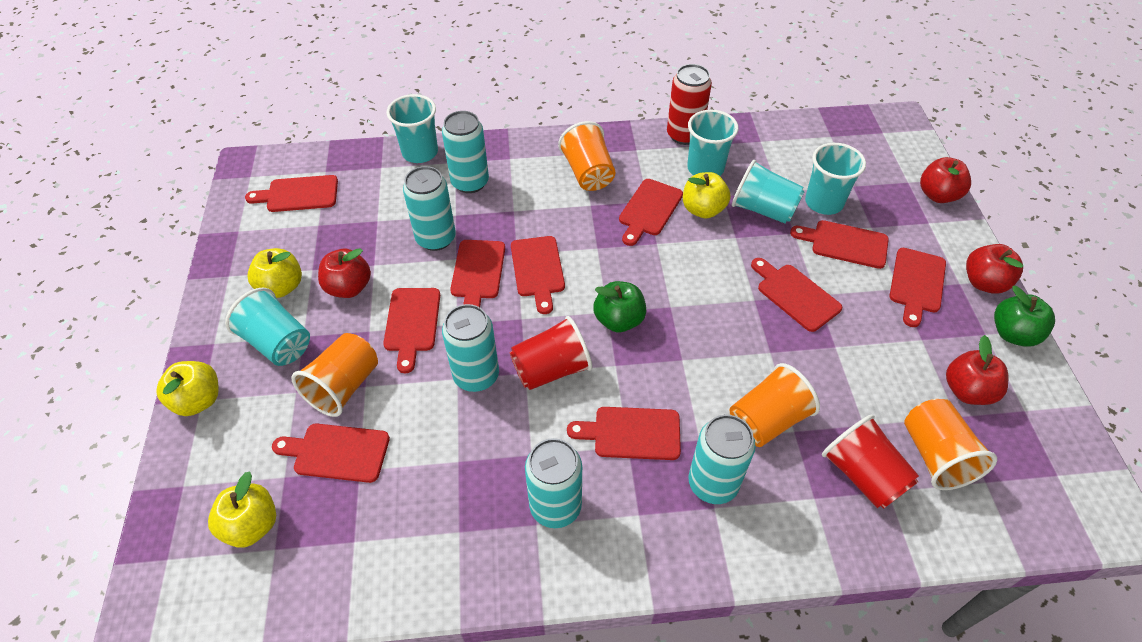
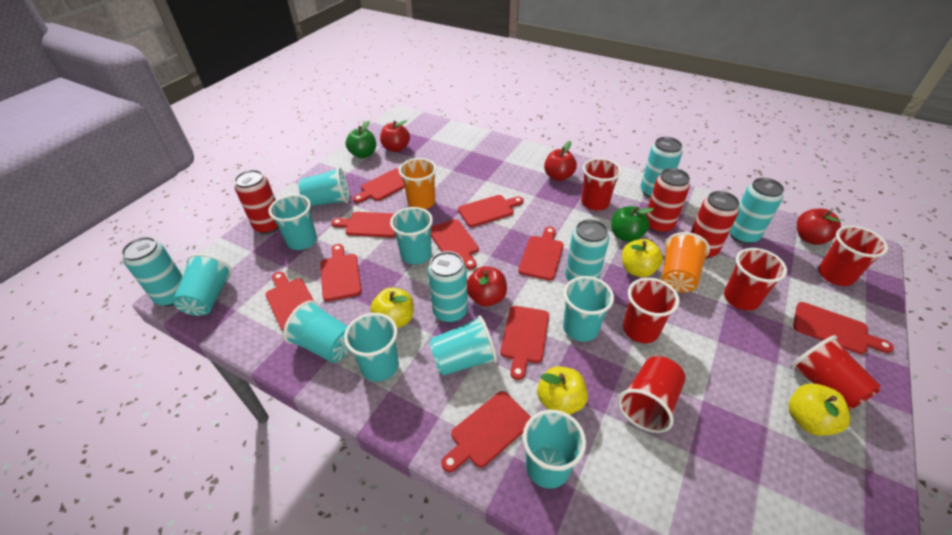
orange cup: 4 -> 2
red can: 1 -> 3
red cup: 2 -> 6
turquoise cup: 5 -> 9

